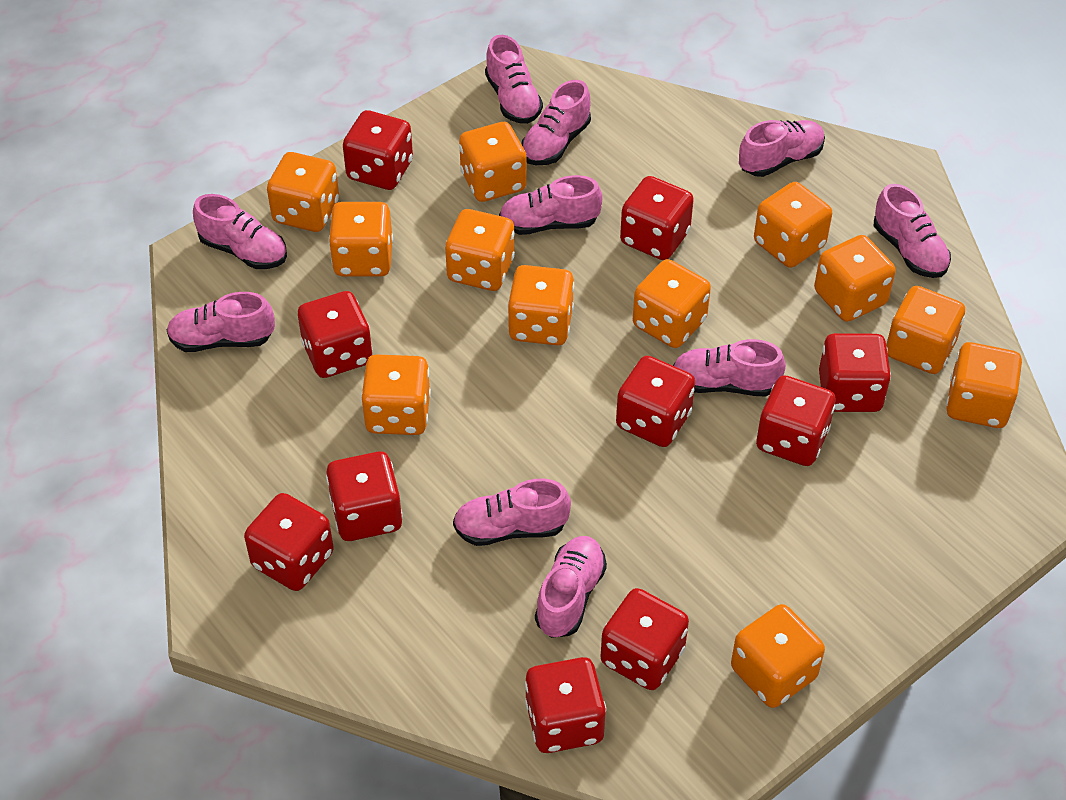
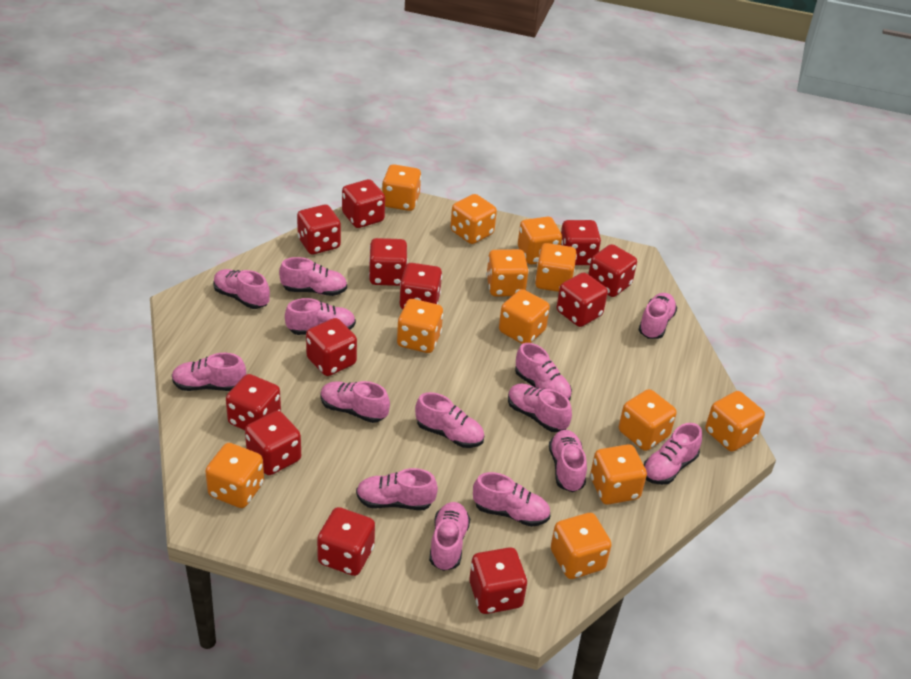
pink shoe: 10 -> 14
red dice: 10 -> 12

